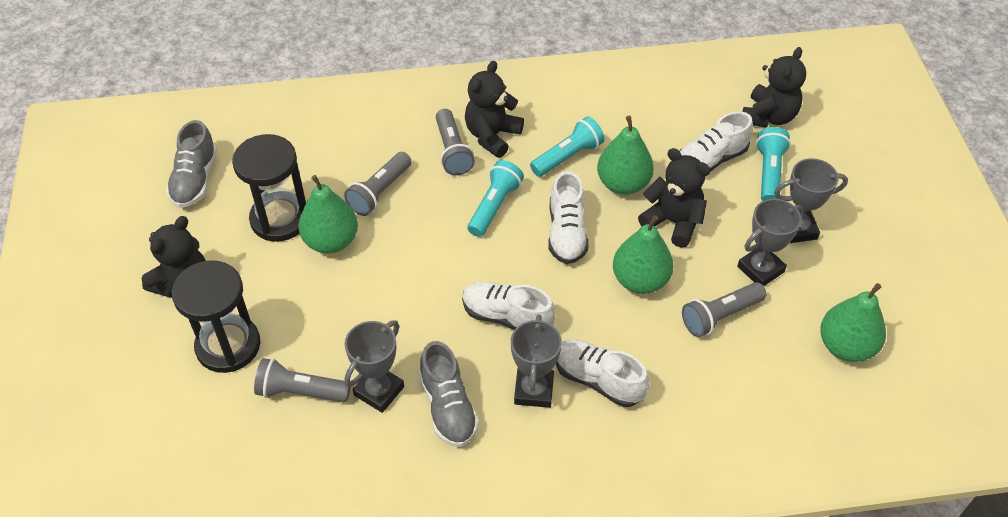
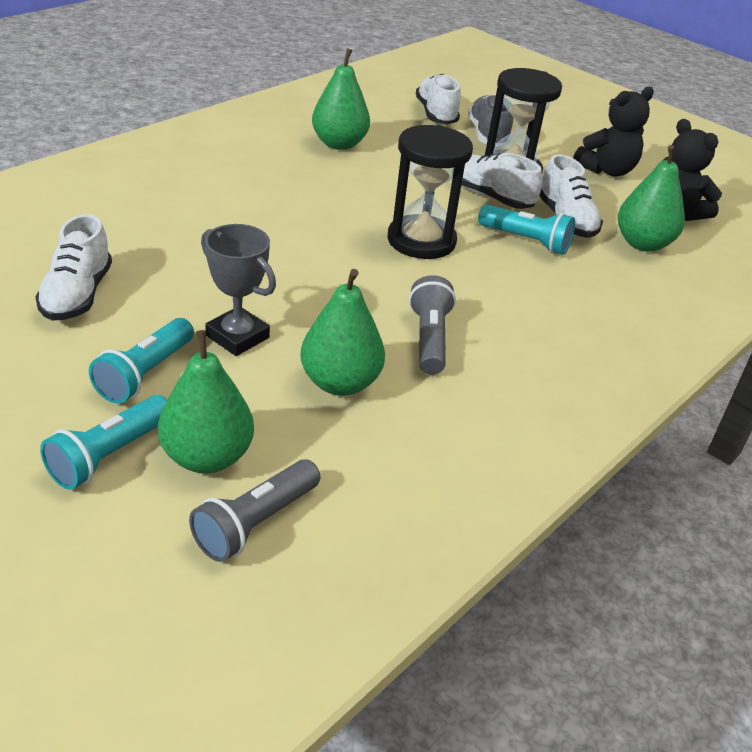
black teddy bear: 4 -> 2
grey flashlight: 4 -> 2
grey shoe: 2 -> 1
grey trophy: 4 -> 1

